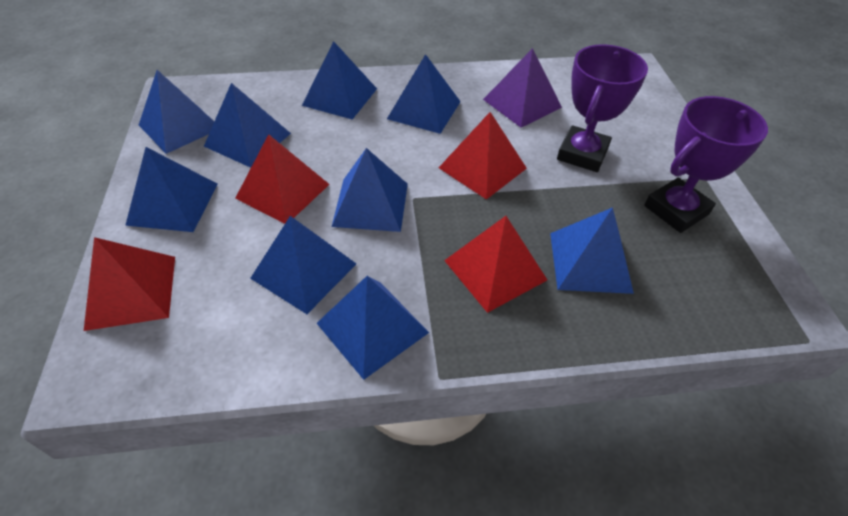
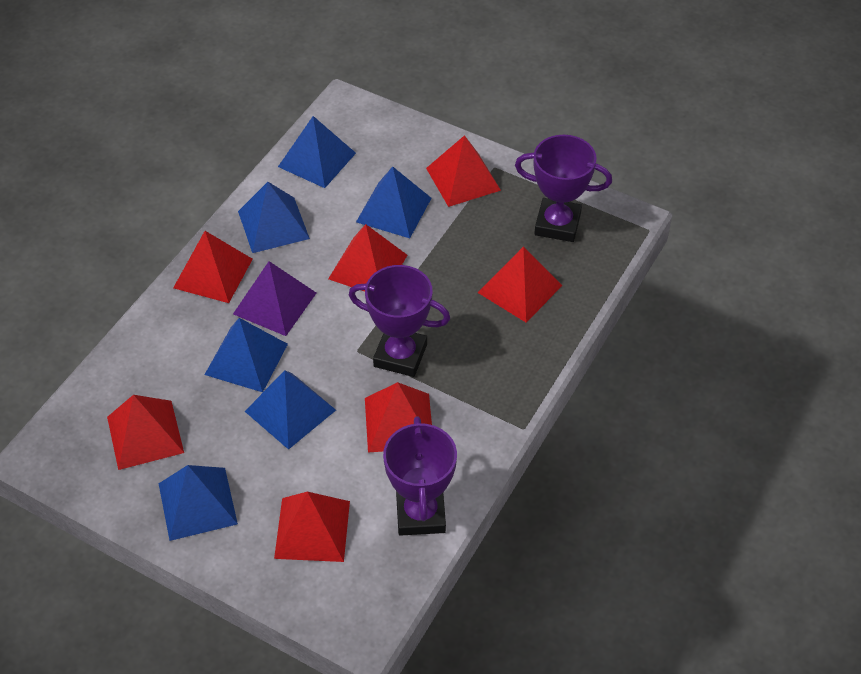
blue pyramid: 9 -> 6
purple trophy: 2 -> 3
red pyramid: 4 -> 7

